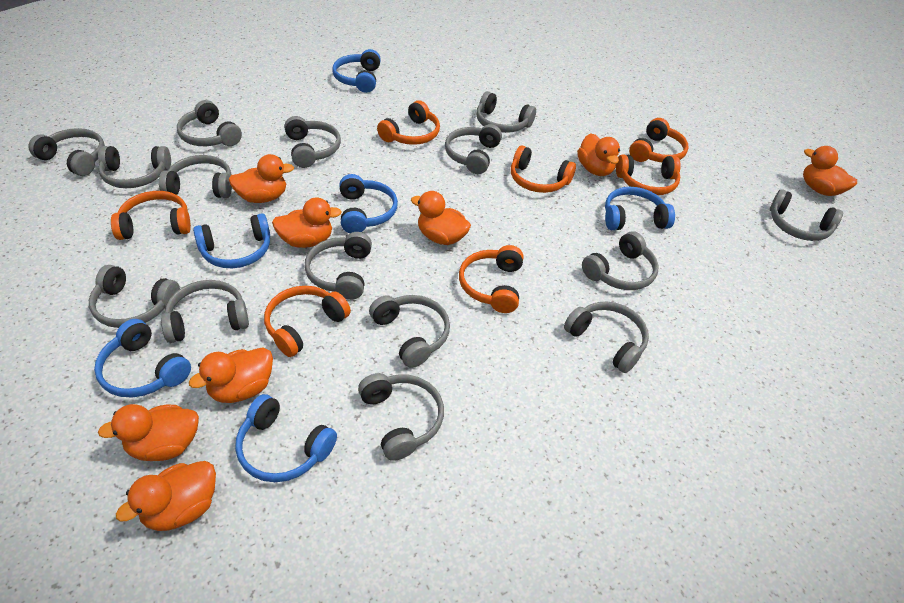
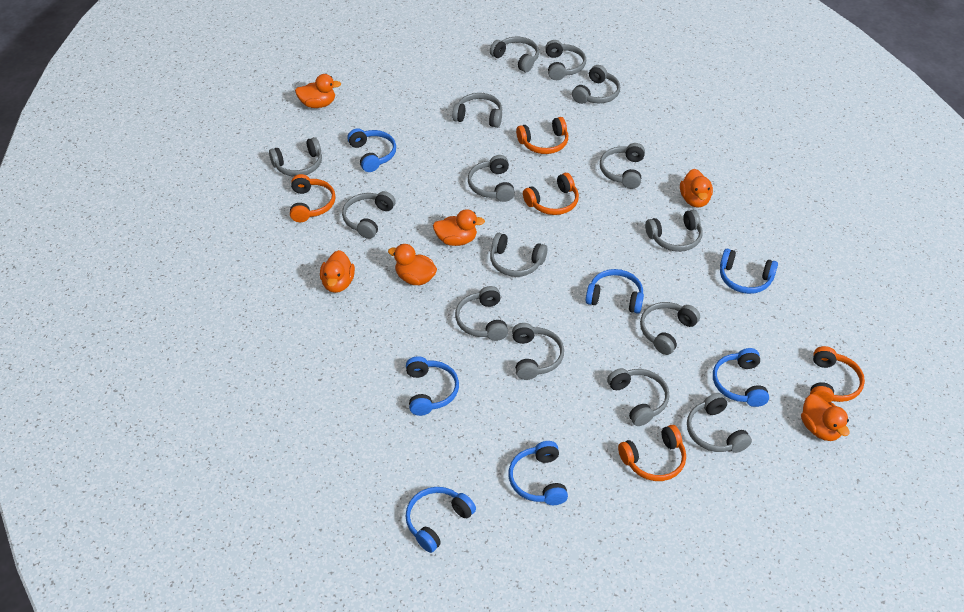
blue headphones: 6 -> 7
orange duck: 8 -> 6
orange headphones: 7 -> 5

